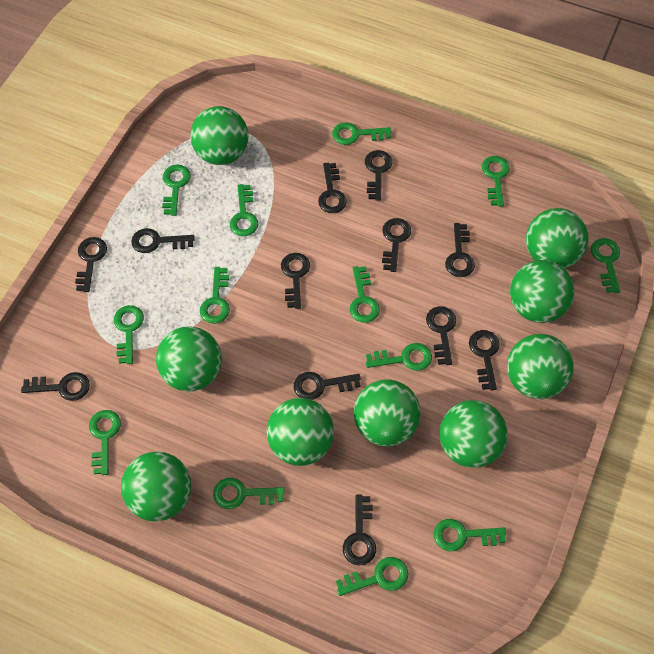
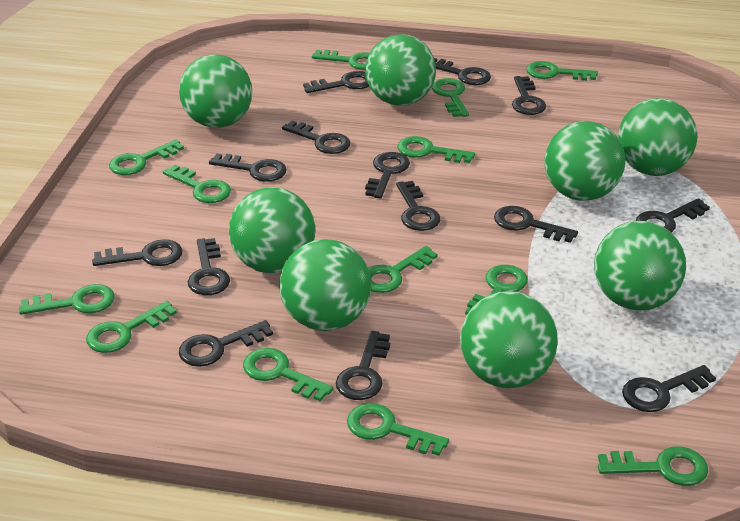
black key: 12 -> 14
green ball: 9 -> 8

